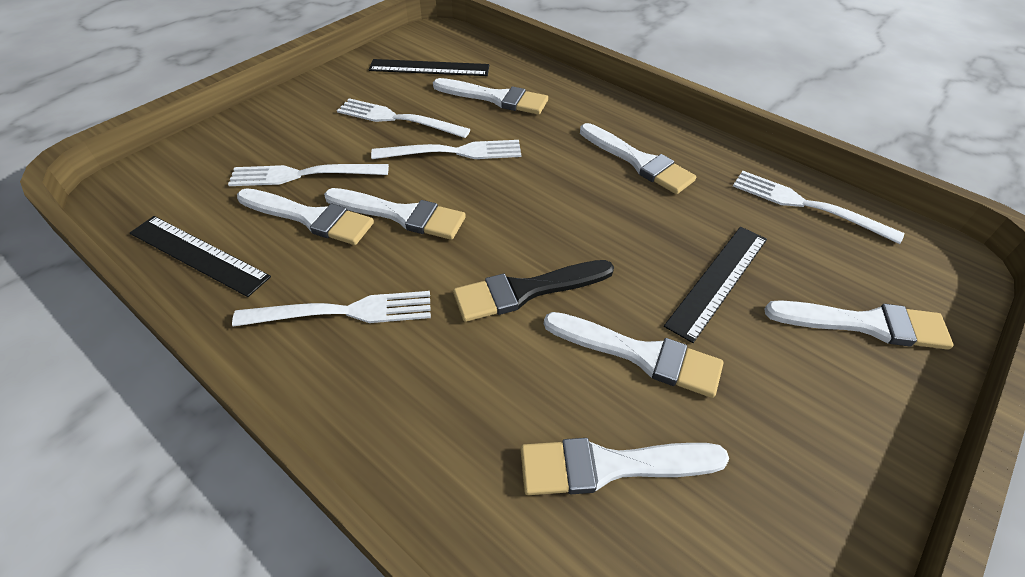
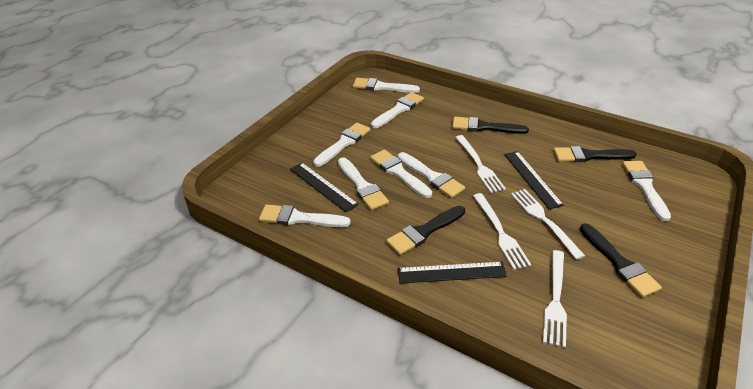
black brush: 1 -> 4
white brush: 7 -> 8
white fork: 5 -> 4

